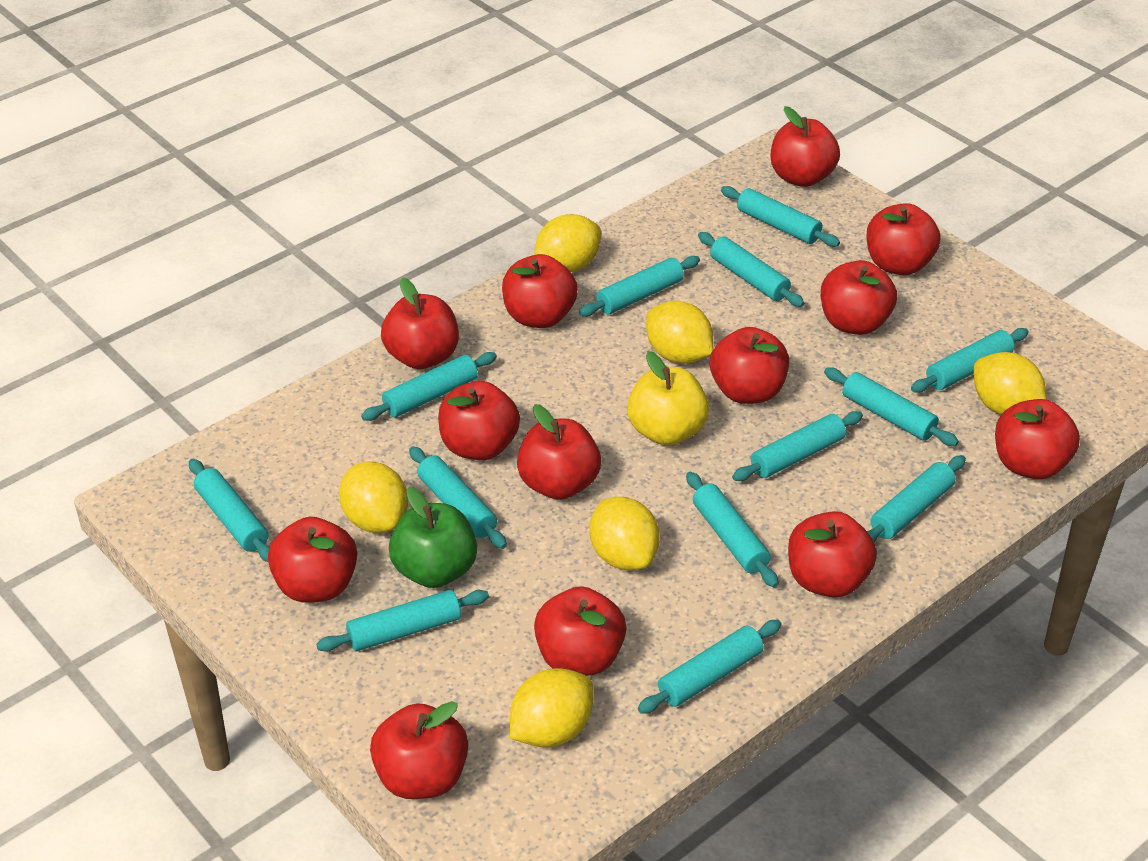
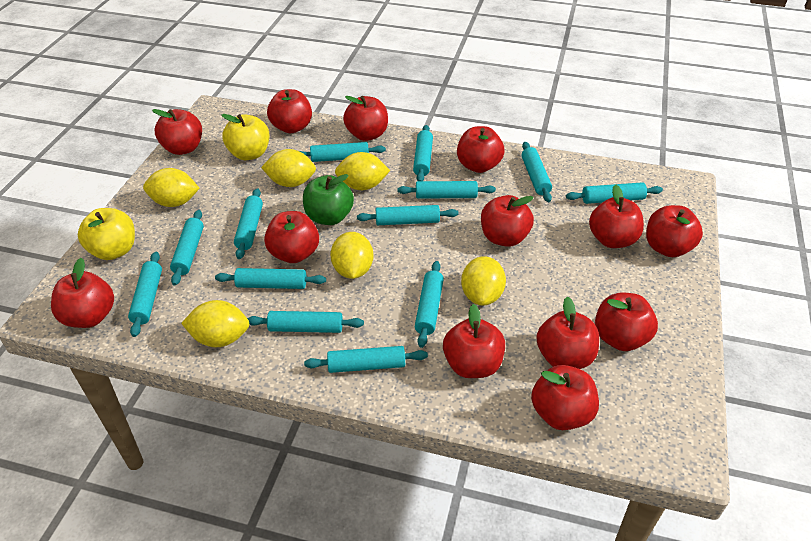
yellow apple: 1 -> 2

